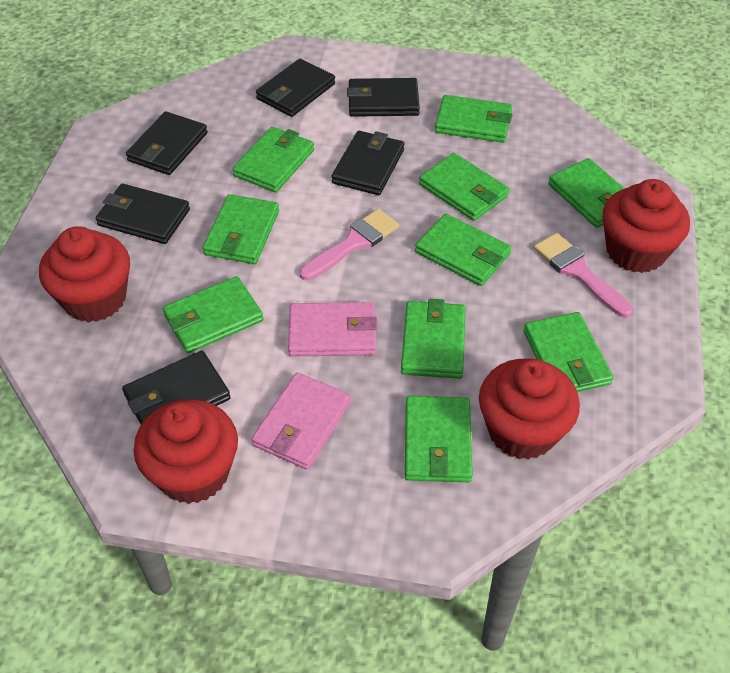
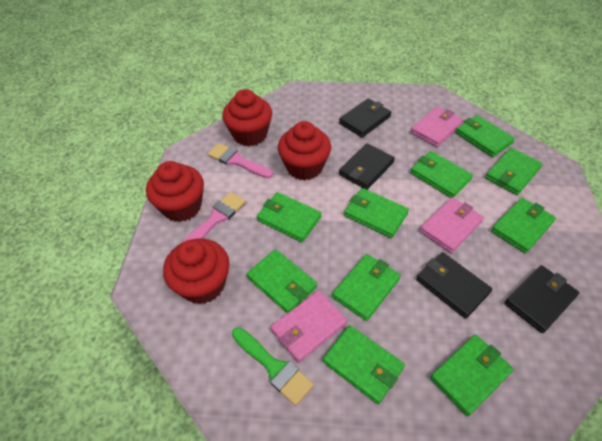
black wallet: 6 -> 4
green brush: 0 -> 1
pink wallet: 2 -> 3

